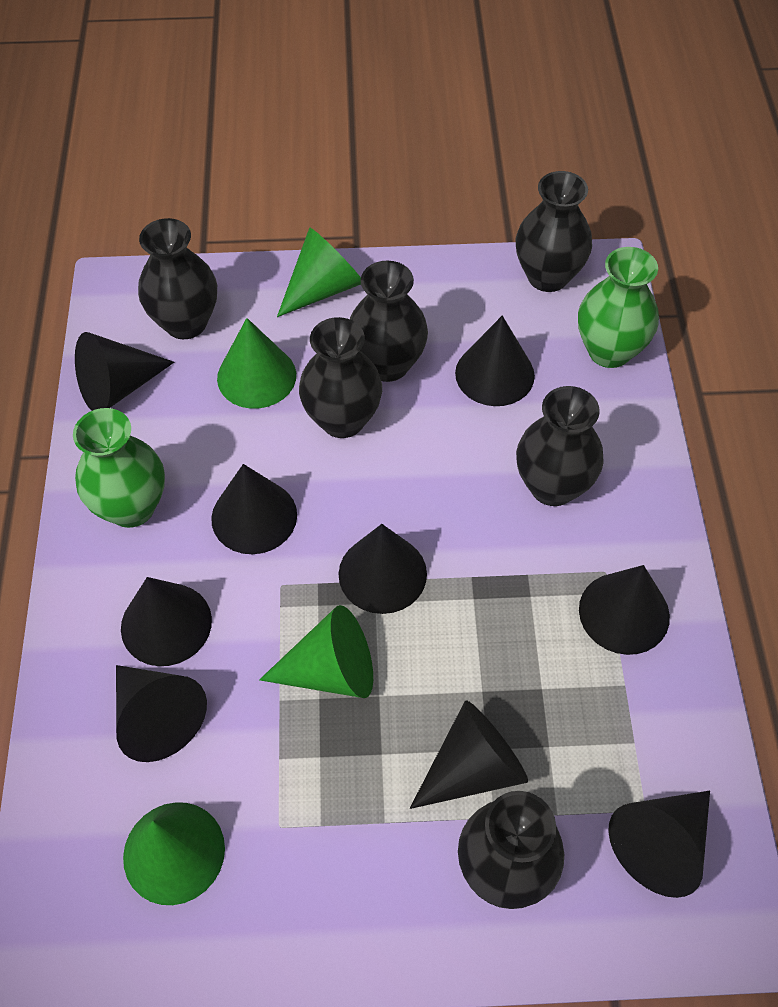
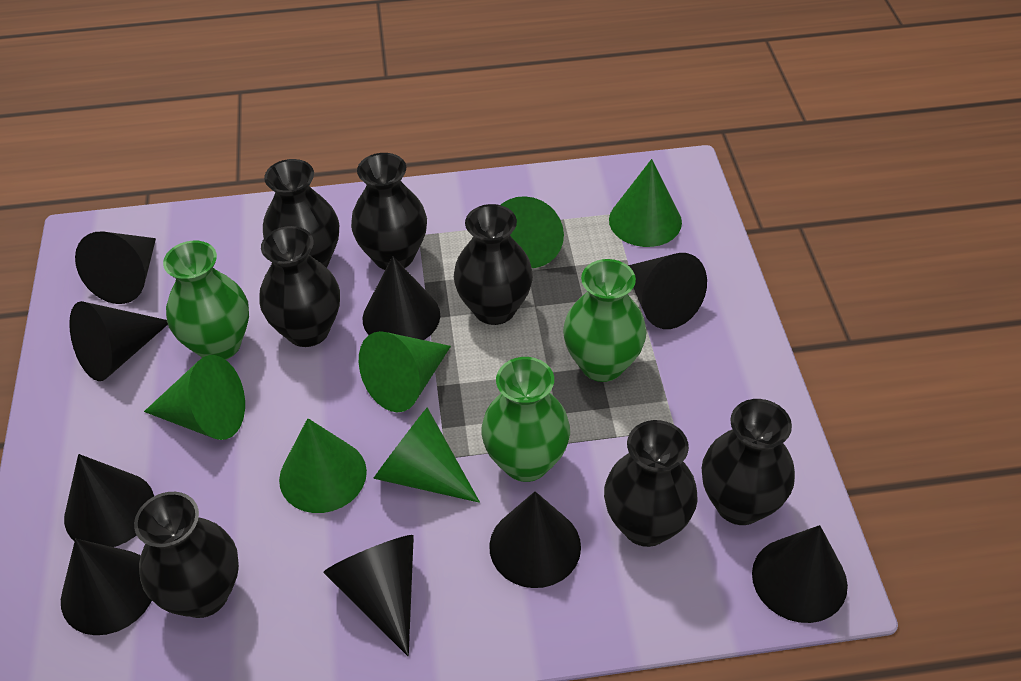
black vase: 6 -> 7
green cone: 4 -> 6
green vase: 2 -> 3

